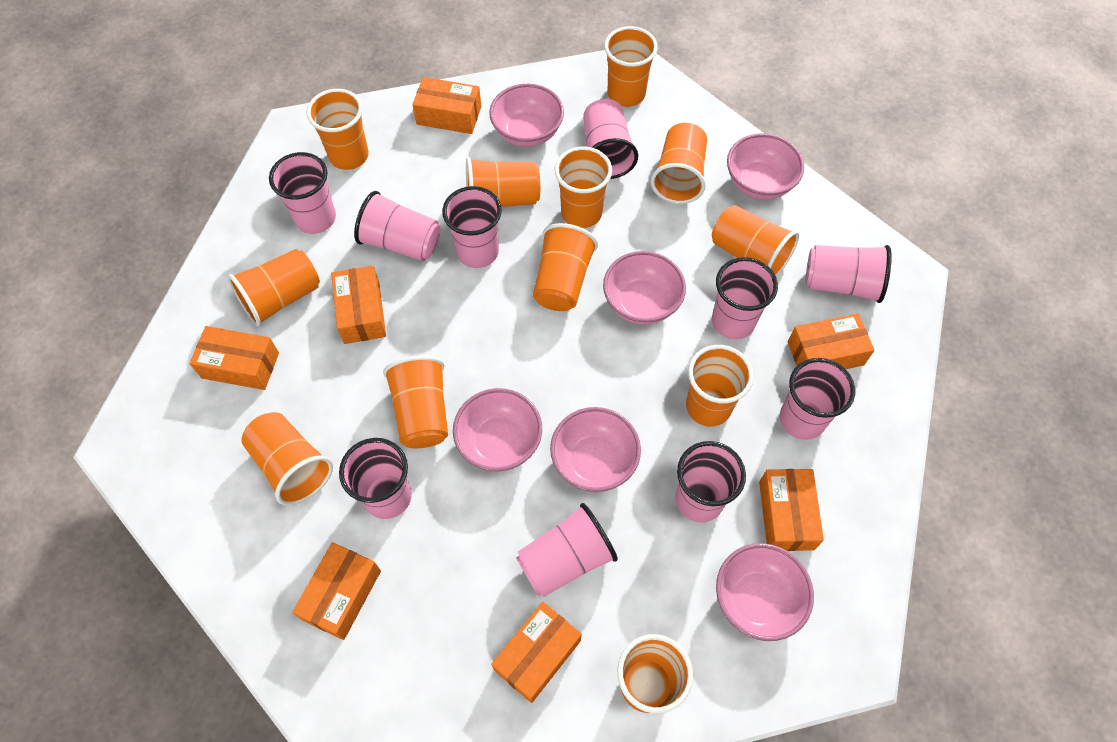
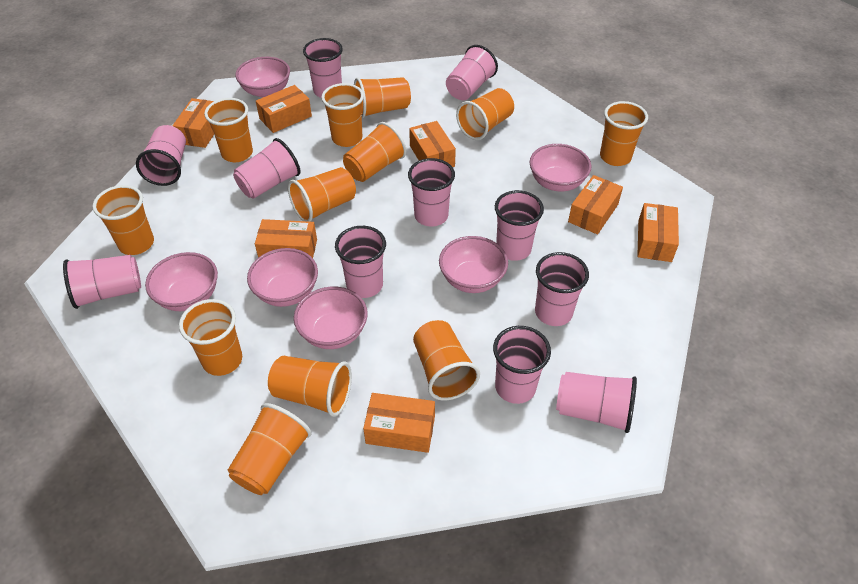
pink cup: 10 -> 11

